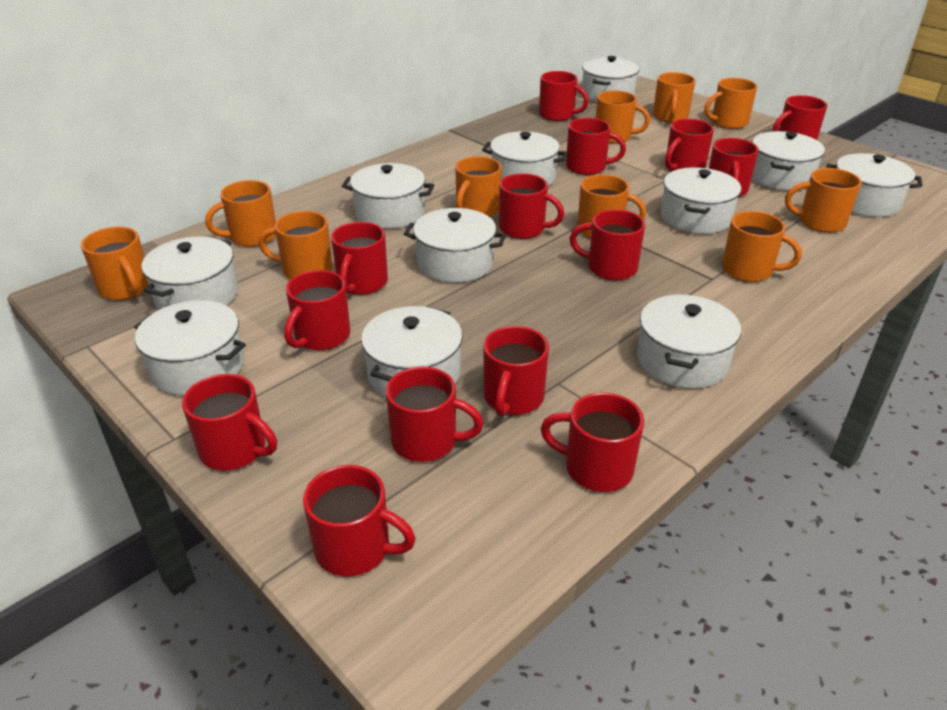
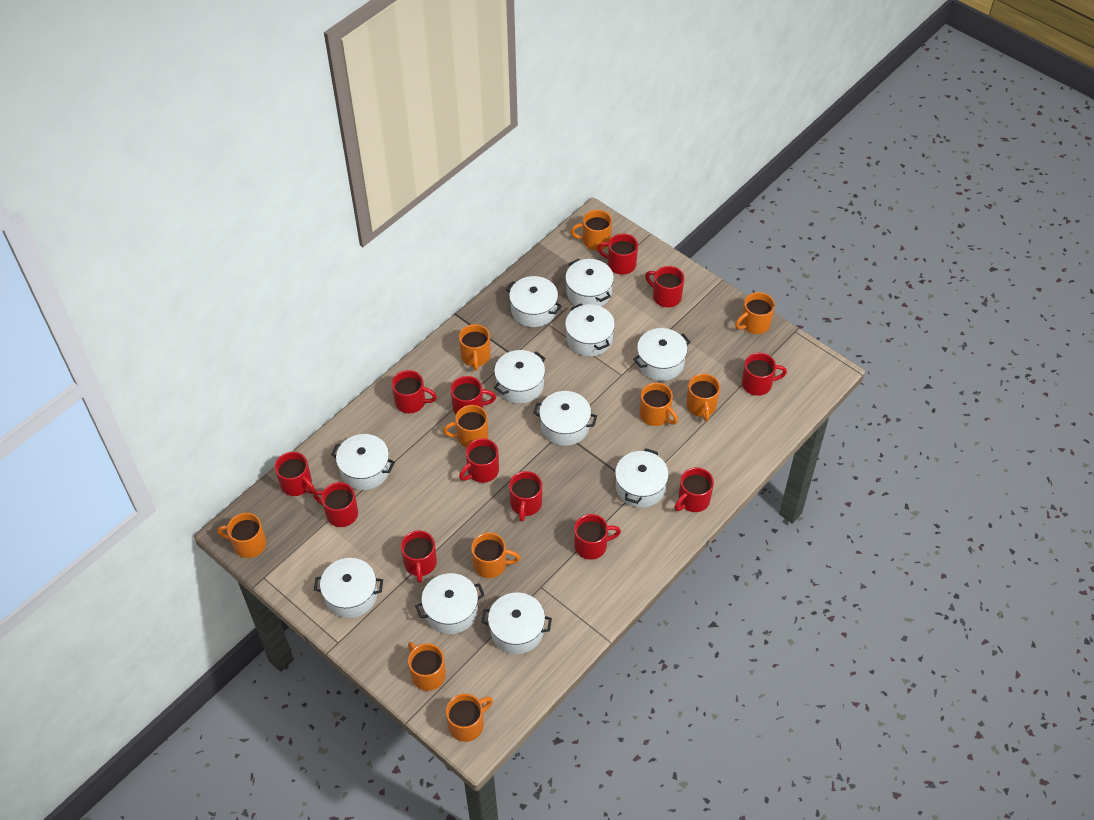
red mug: 14 -> 12

